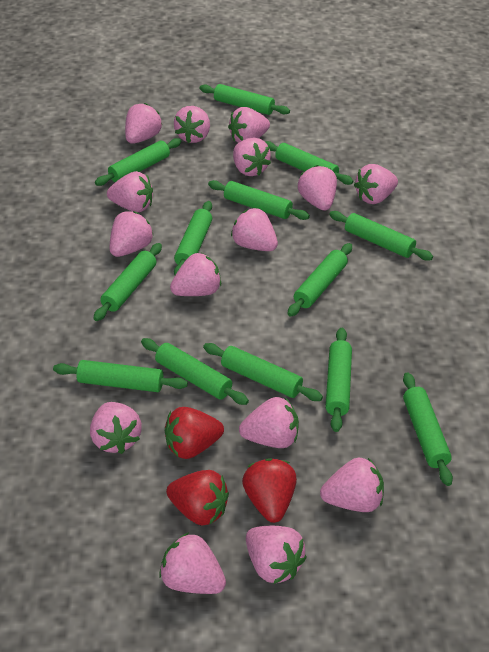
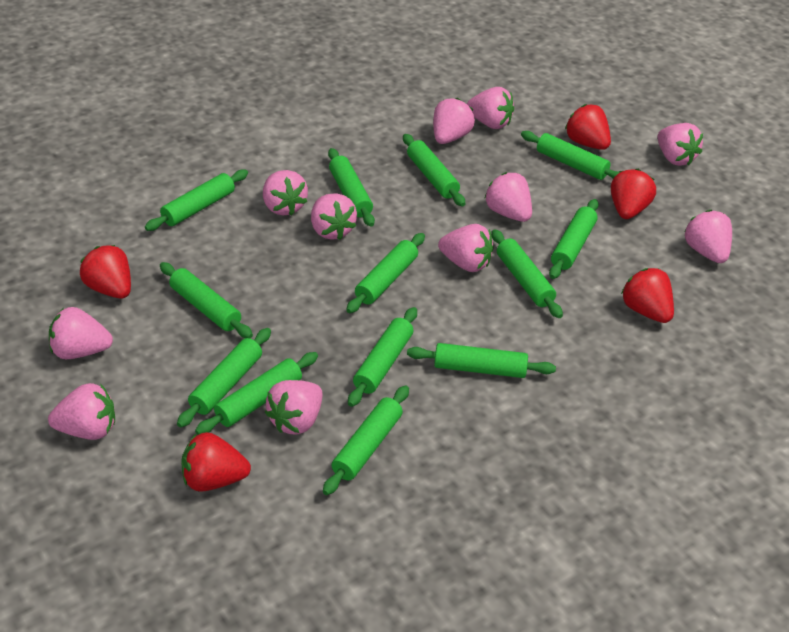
pink strawberry: 15 -> 11
red strawberry: 3 -> 5

